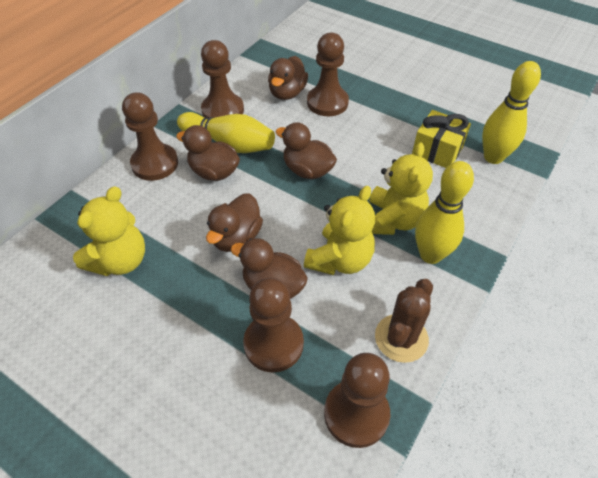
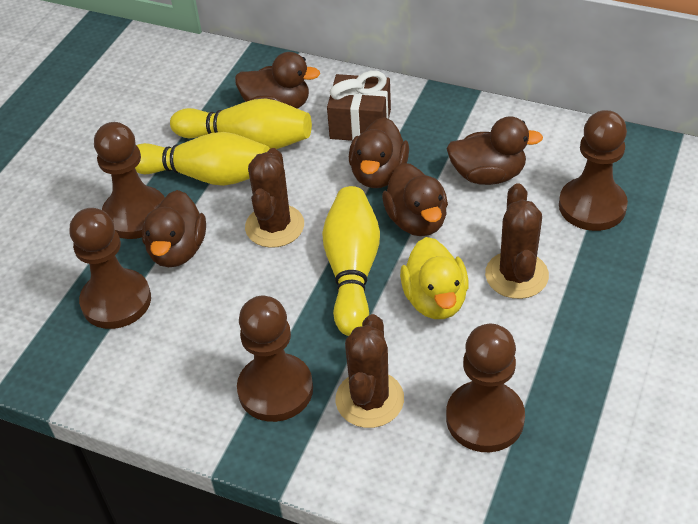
brown cactus: 1 -> 3
brown gift: 0 -> 1
yellow duck: 0 -> 1
yellow gift: 1 -> 0
yellow teddy bear: 3 -> 0

